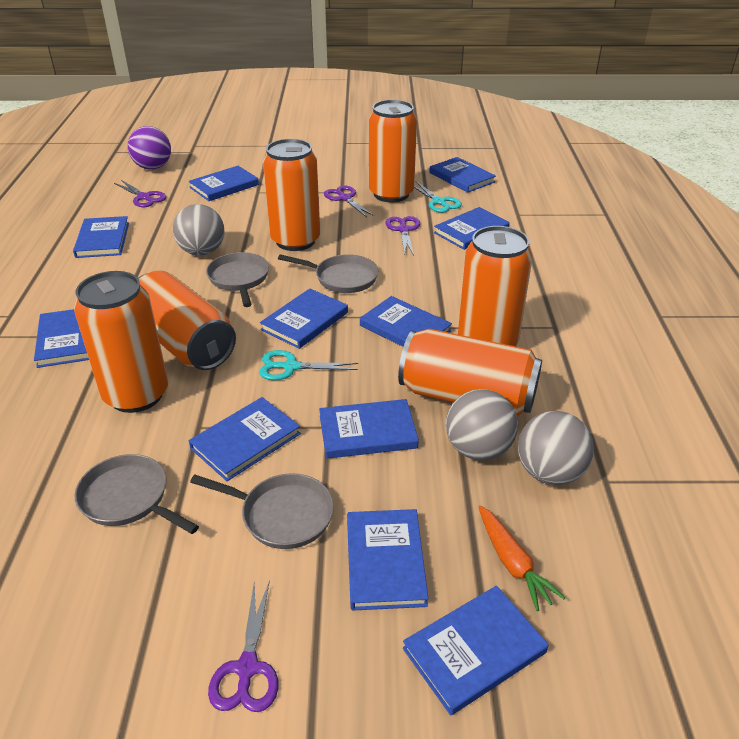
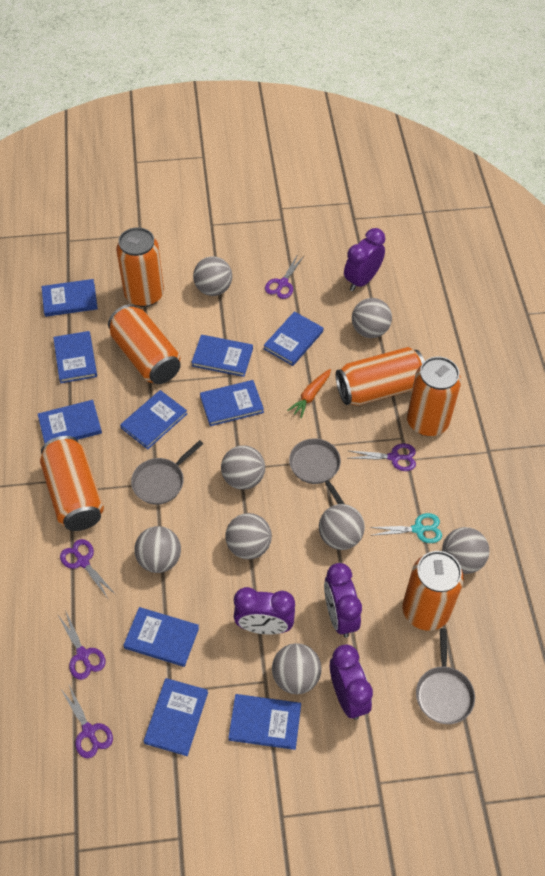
blue book: 11 -> 10
grey ball: 3 -> 8
grey pan: 4 -> 3
purple ball: 1 -> 0
purple clock: 0 -> 4
purple scissors: 4 -> 5
turquoise scissors: 2 -> 1

